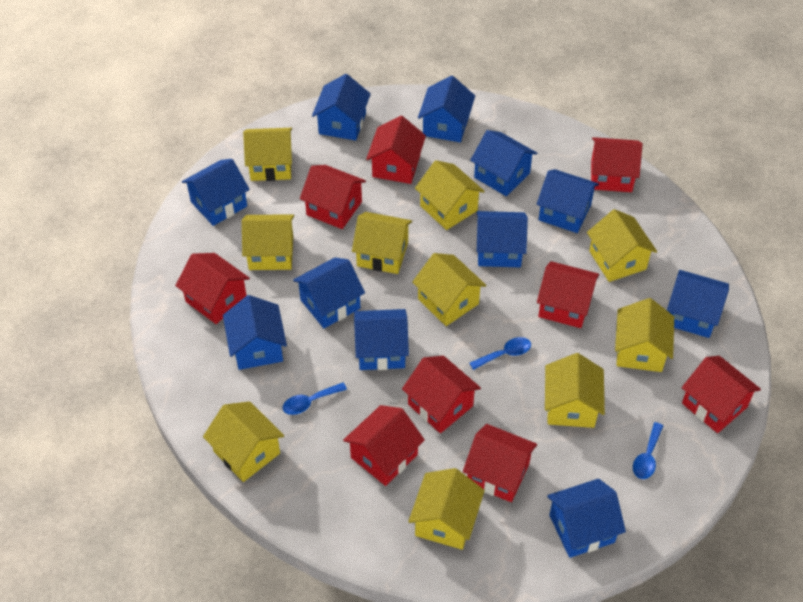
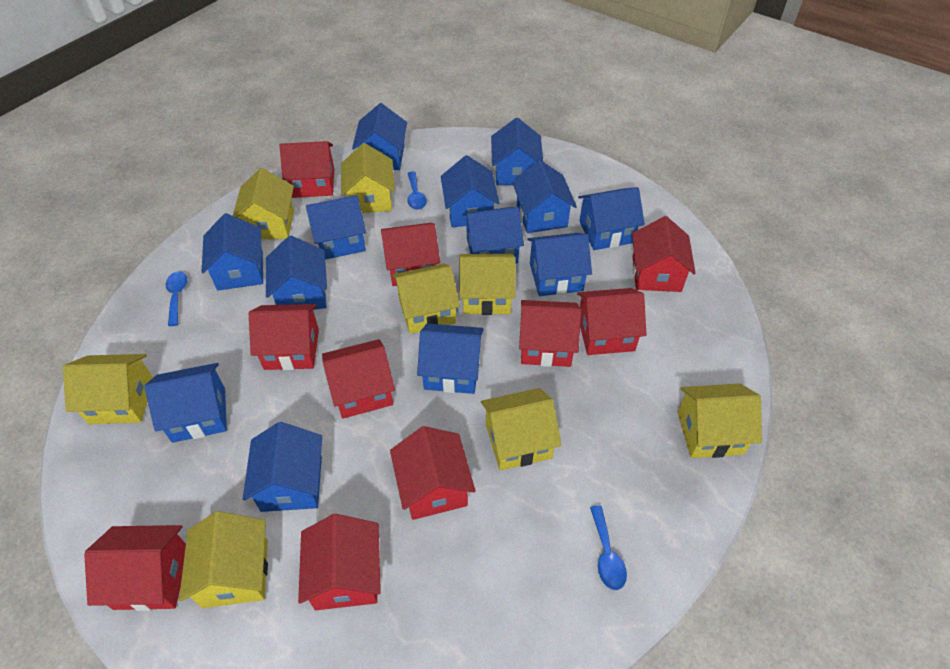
blue house: 11 -> 13
red house: 9 -> 10
yellow house: 10 -> 8

